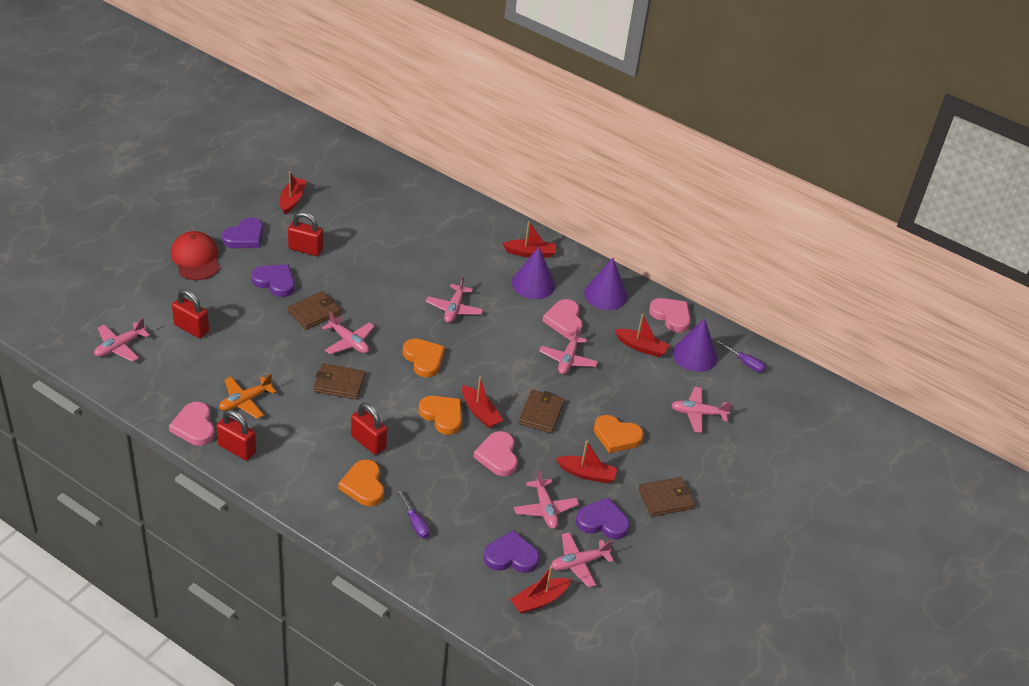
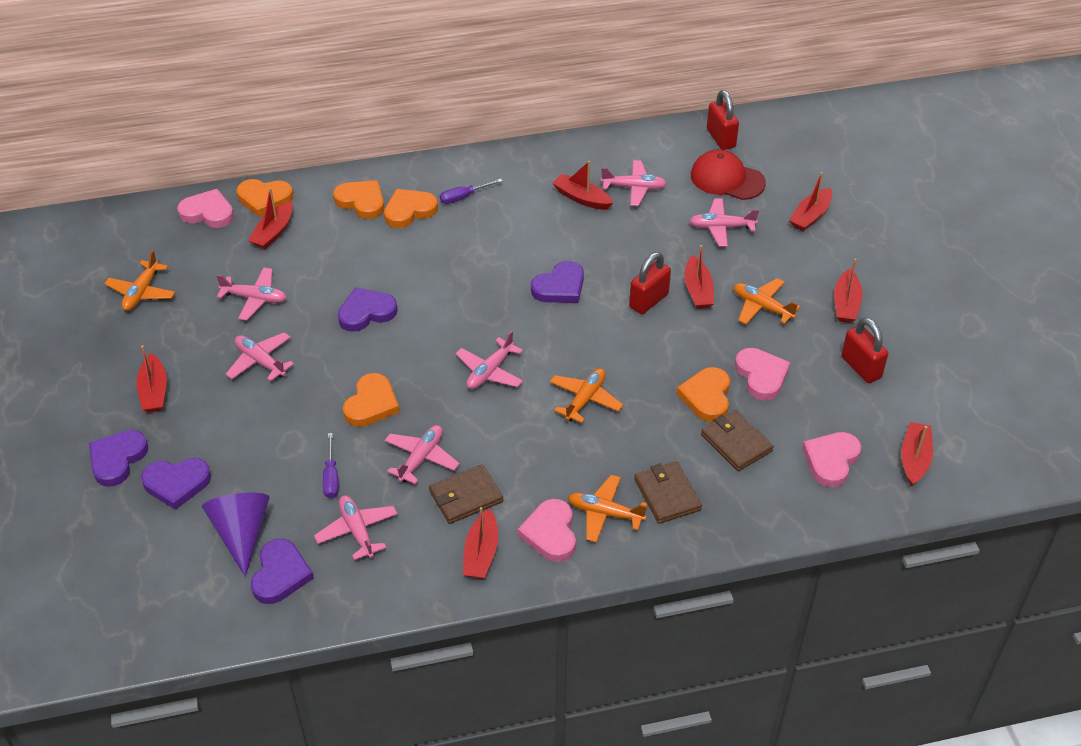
brown wallet: 4 -> 3
orange heart: 4 -> 5
orange plane: 1 -> 4
purple cone: 3 -> 1
purple heart: 4 -> 5
red boat: 6 -> 8
red padlock: 4 -> 3

